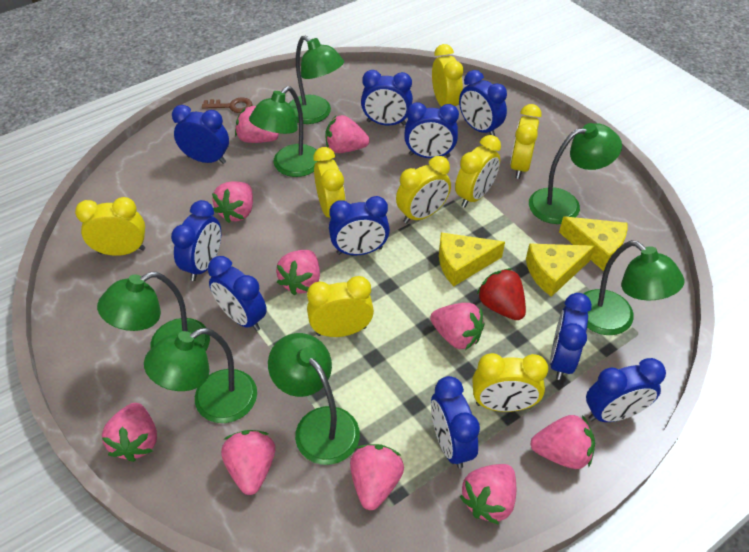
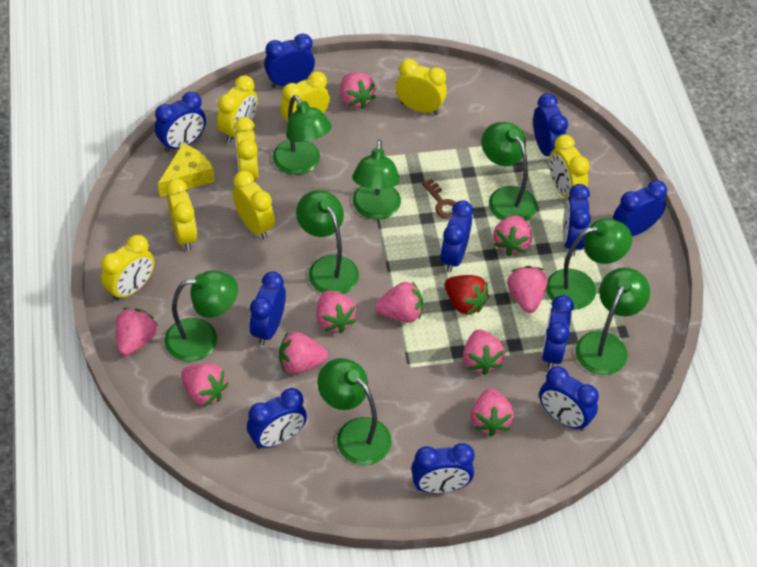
blue clock: 10 -> 11
green lamp: 7 -> 8
yellow cheese: 3 -> 1

